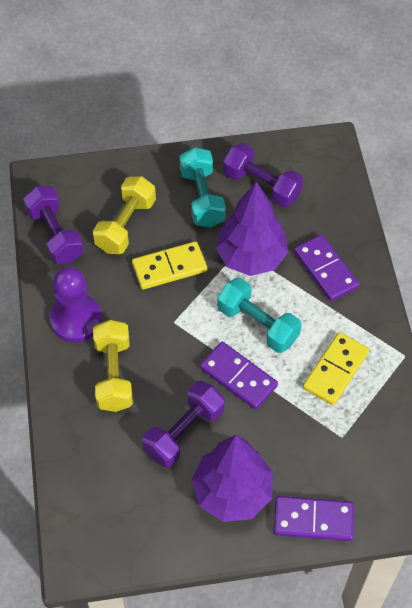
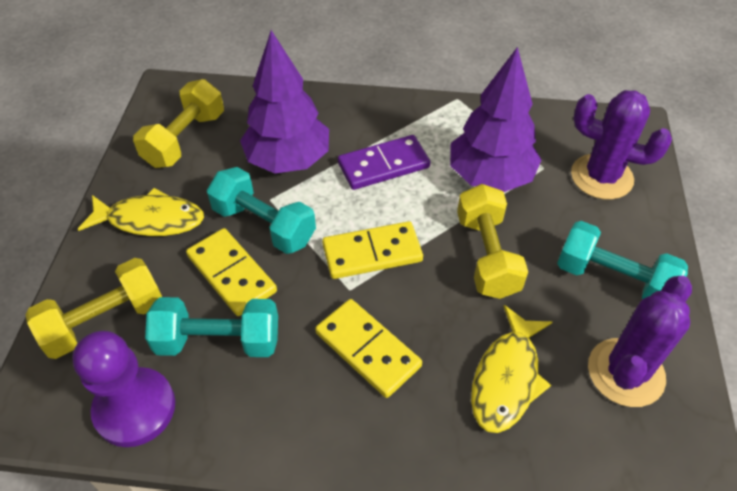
purple cactus: 0 -> 2
purple domino: 3 -> 1
purple dumbbell: 3 -> 0
turquoise dumbbell: 2 -> 3
yellow domino: 2 -> 3
yellow dumbbell: 2 -> 3
yellow fish: 0 -> 2

